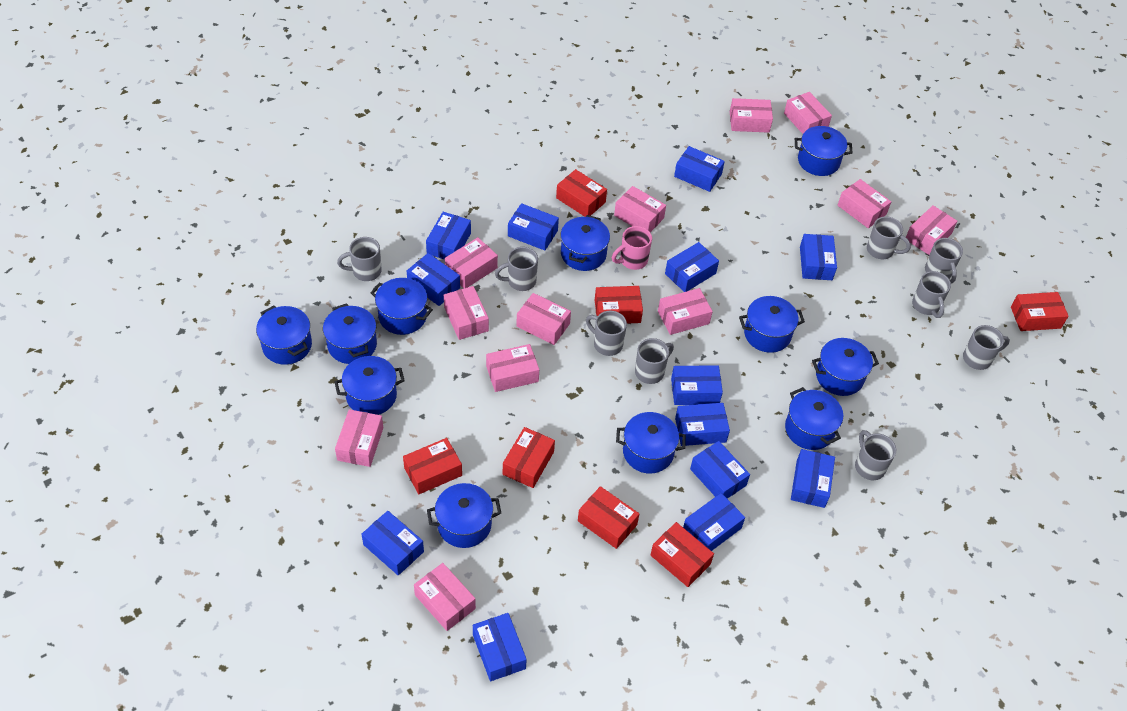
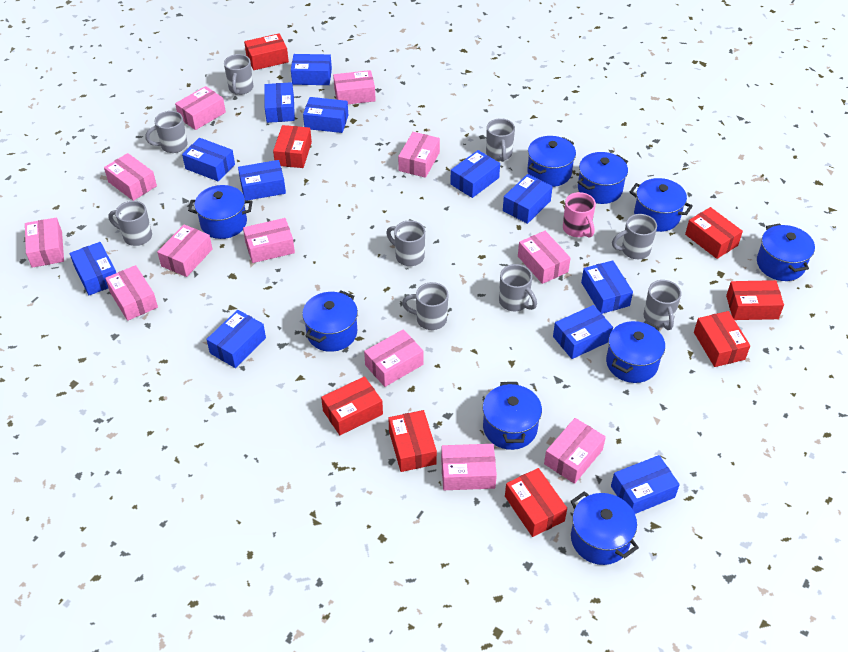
blue box: 13 -> 12
blue pot: 11 -> 9
red box: 7 -> 8

